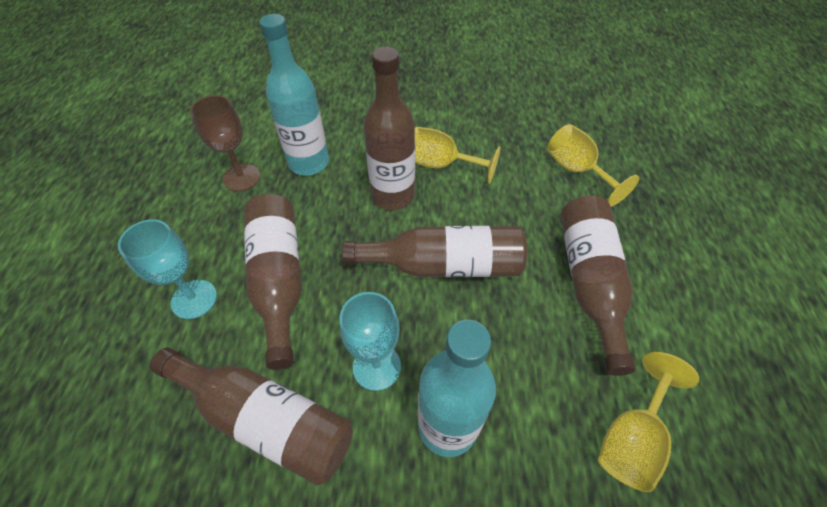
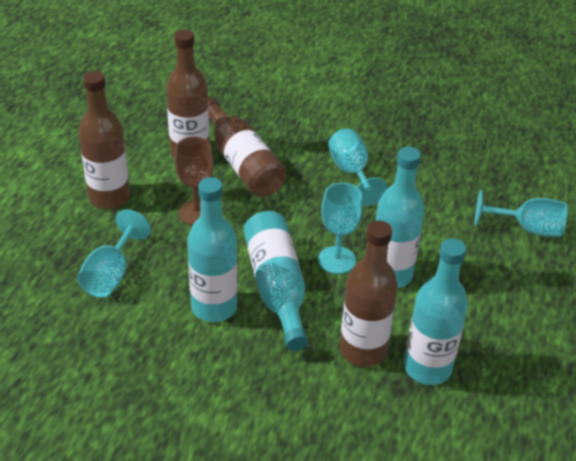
brown bottle: 5 -> 4
turquoise bottle: 2 -> 4
turquoise goblet: 2 -> 4
yellow goblet: 3 -> 0

